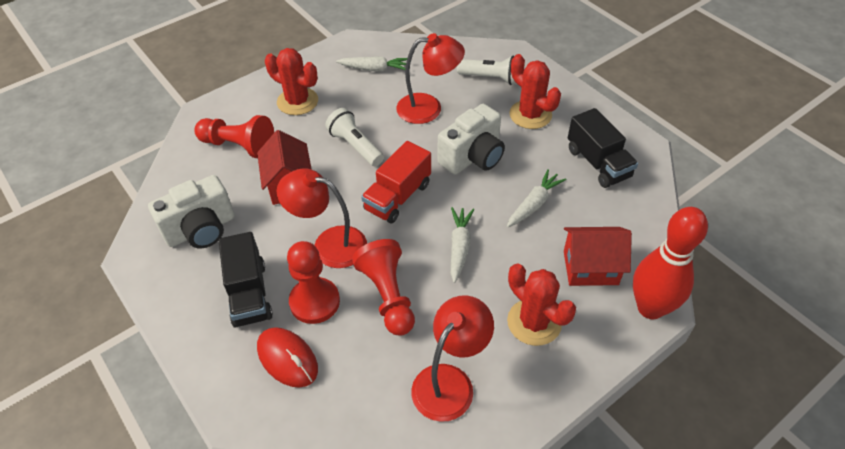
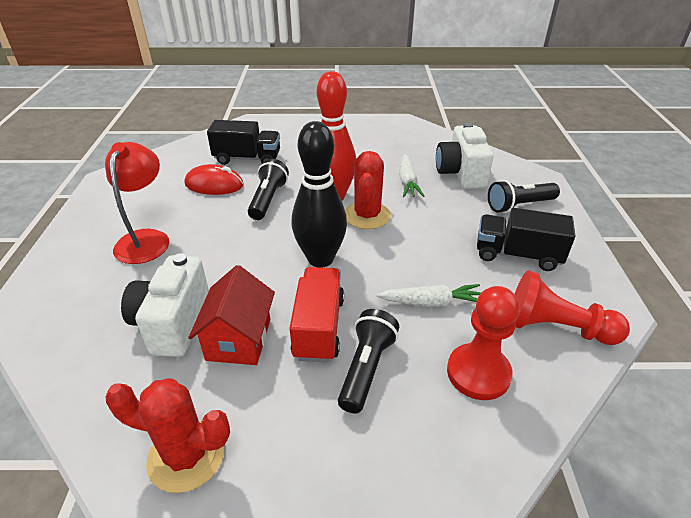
black bowling pin: 0 -> 1
black flashlight: 0 -> 3
red cactus: 3 -> 2
red house: 2 -> 1
red lamp: 3 -> 1
red pawn: 3 -> 2
white carrot: 3 -> 2
white flashlight: 2 -> 0

